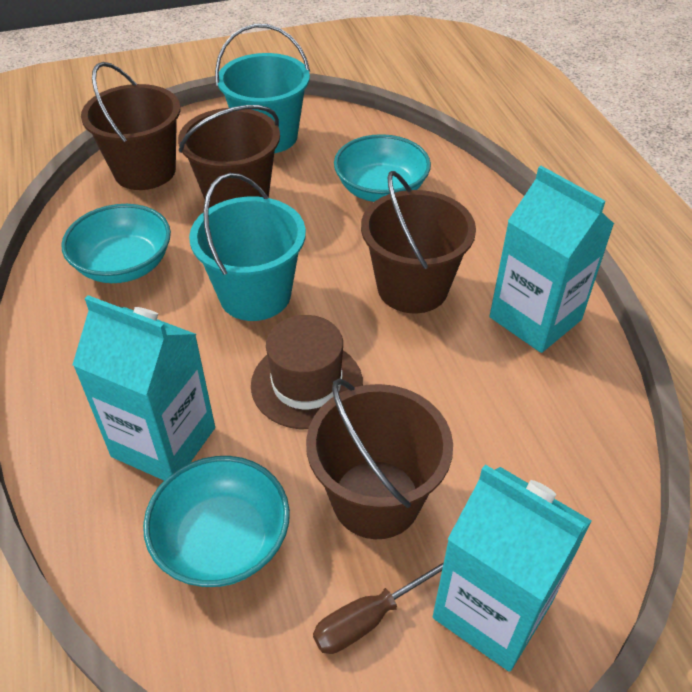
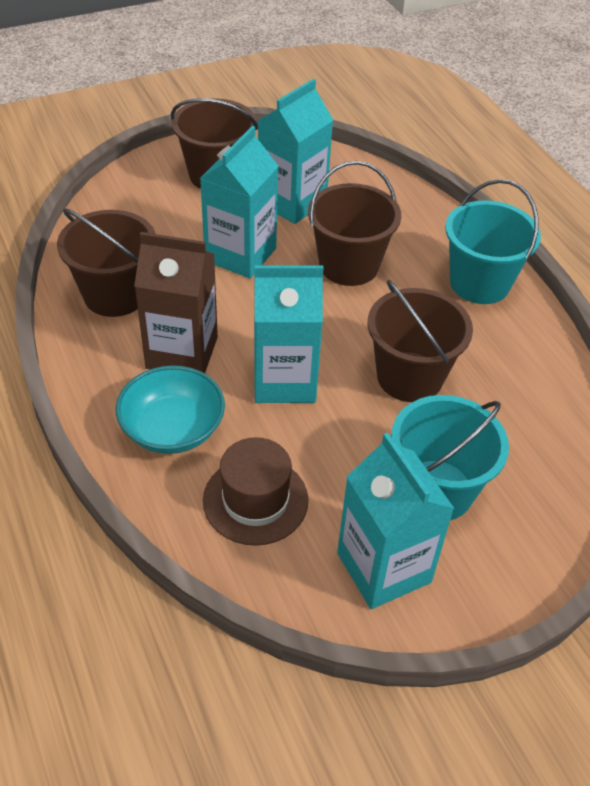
brown carton: 0 -> 1
brown screwdriver: 1 -> 0
turquoise bowl: 3 -> 1
turquoise carton: 3 -> 4

